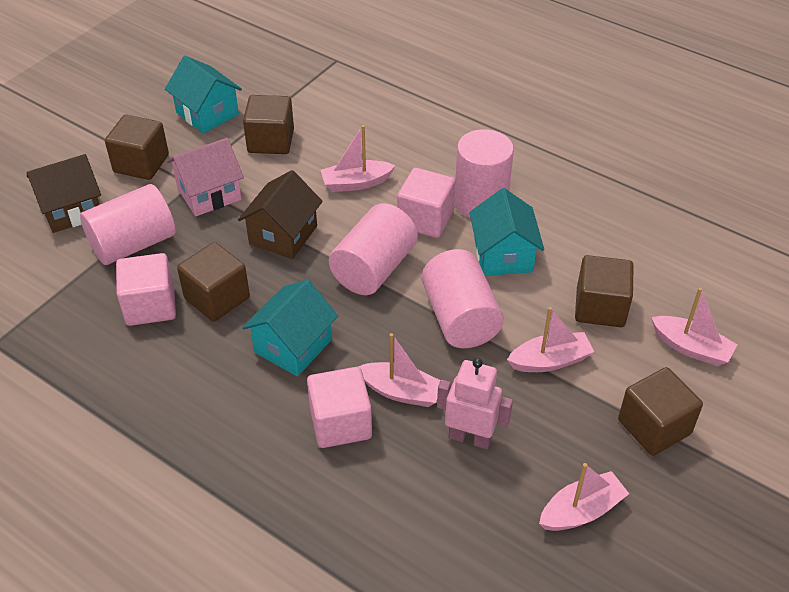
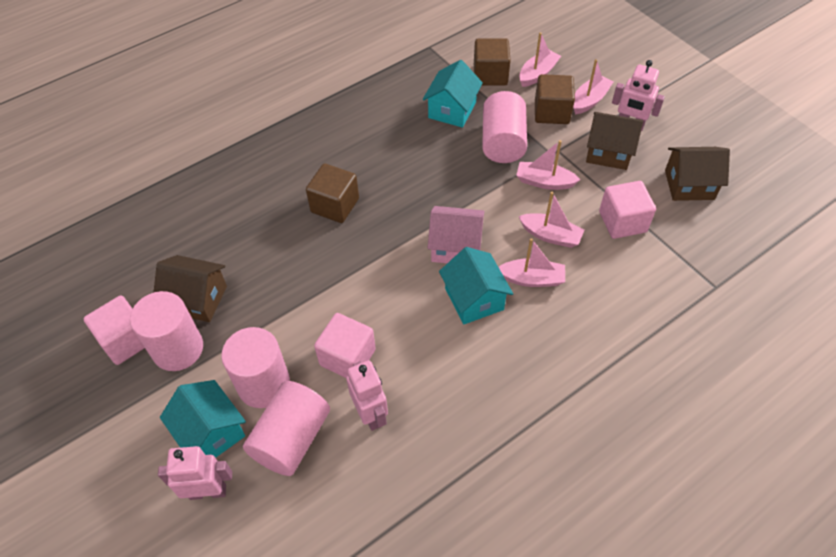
brown cube: 5 -> 3
brown house: 2 -> 3
pink robot: 1 -> 3

